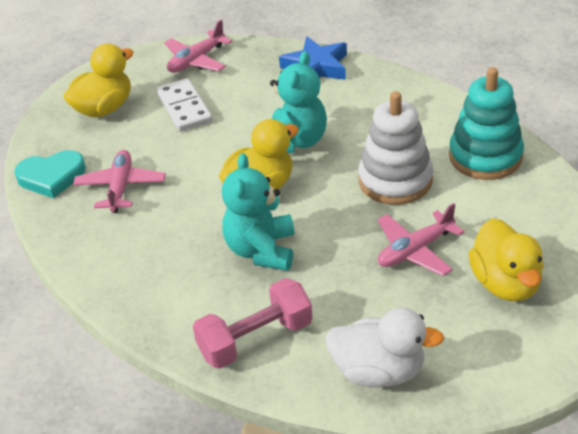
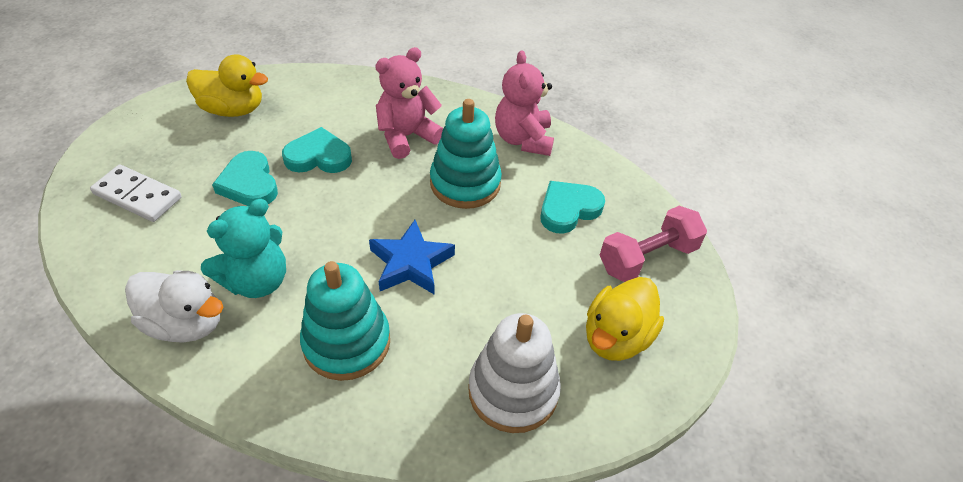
pink plane: 3 -> 0
pink teddy bear: 0 -> 2
turquoise heart: 1 -> 3
turquoise stacking toy: 1 -> 2
turquoise teddy bear: 2 -> 1
yellow duck: 3 -> 2

